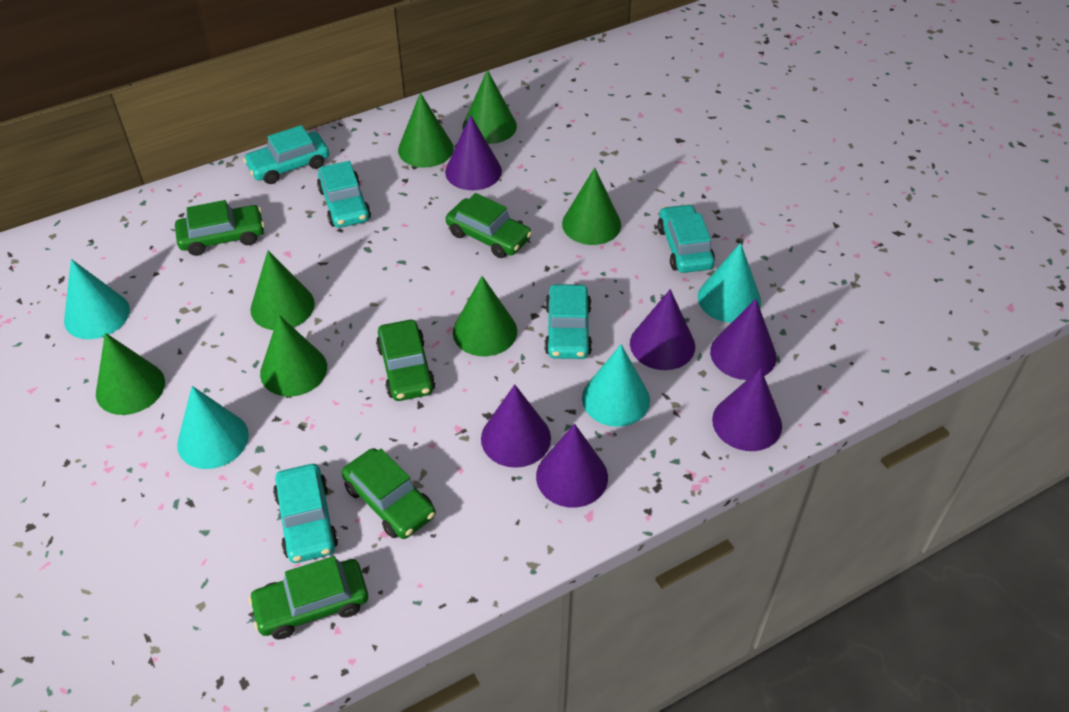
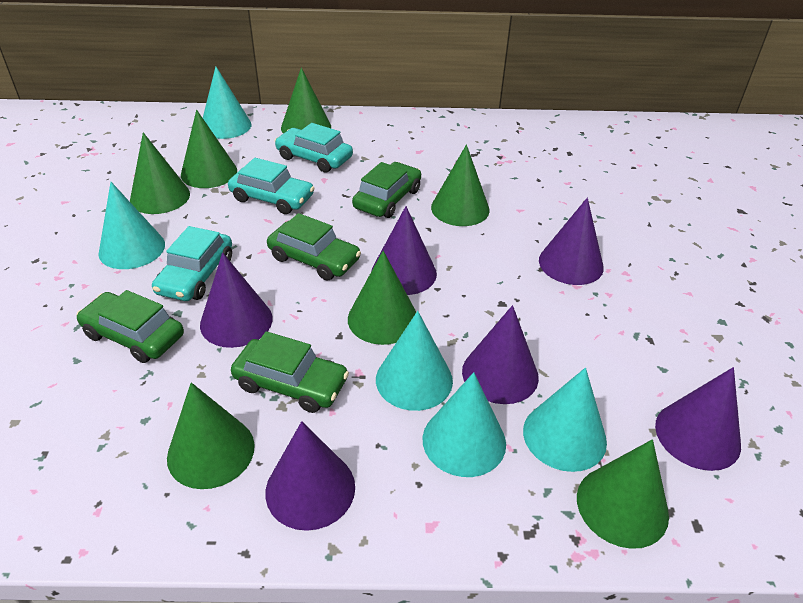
green car: 5 -> 4
turquoise car: 5 -> 3
turquoise cone: 4 -> 5

